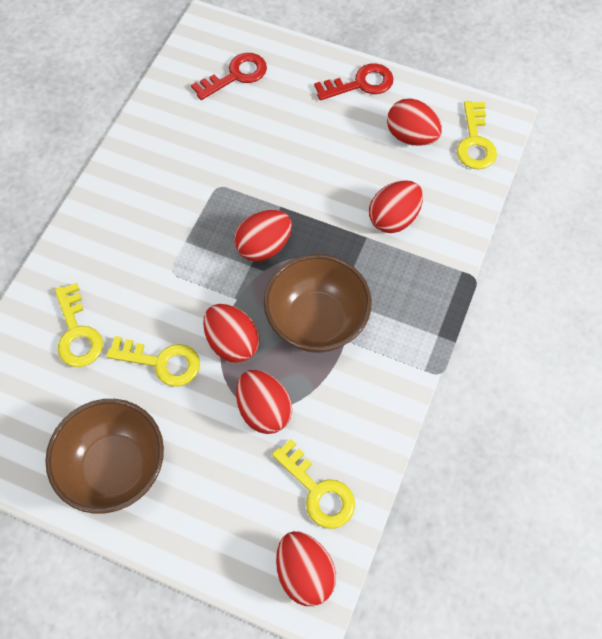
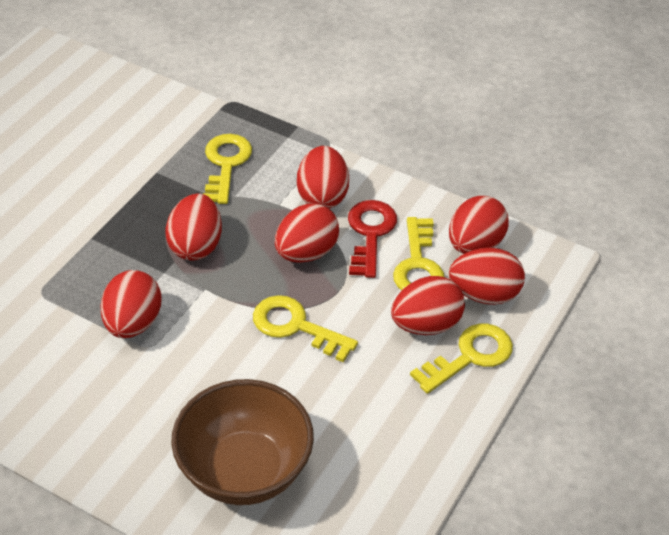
brown bowl: 2 -> 1
red egg: 6 -> 7
red key: 2 -> 1

